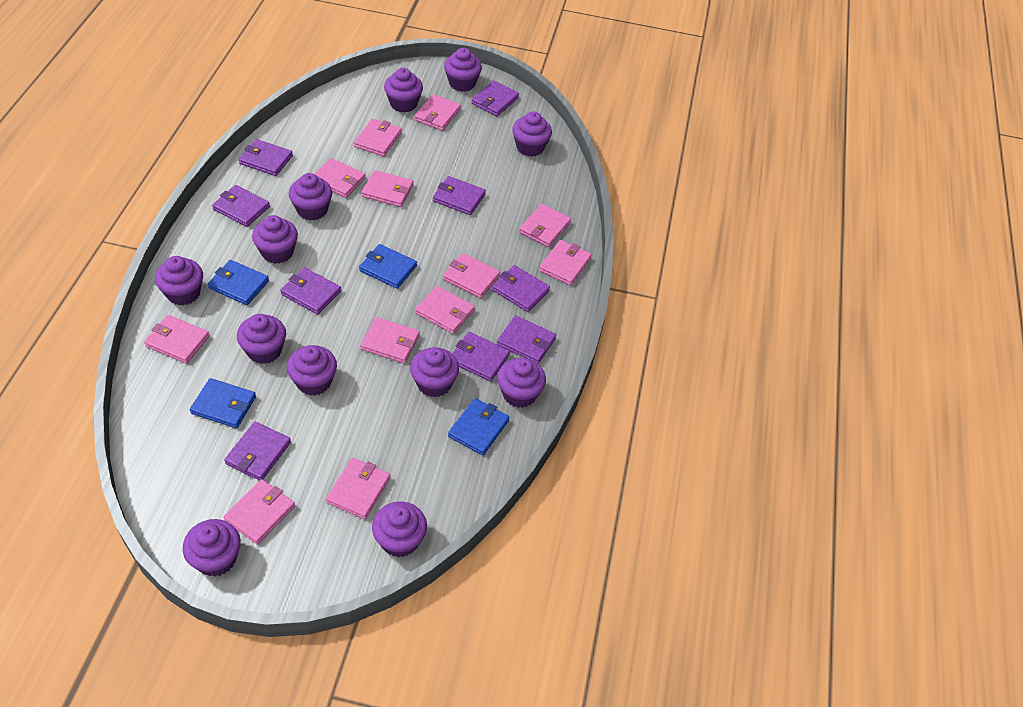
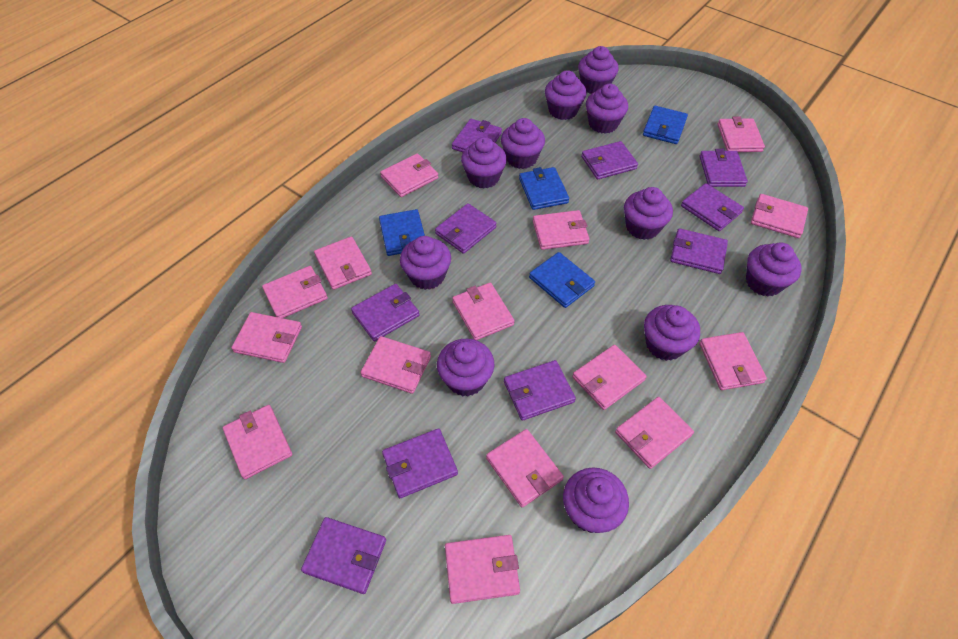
pink wallet: 12 -> 15
purple cupcake: 12 -> 11
purple wallet: 9 -> 10

